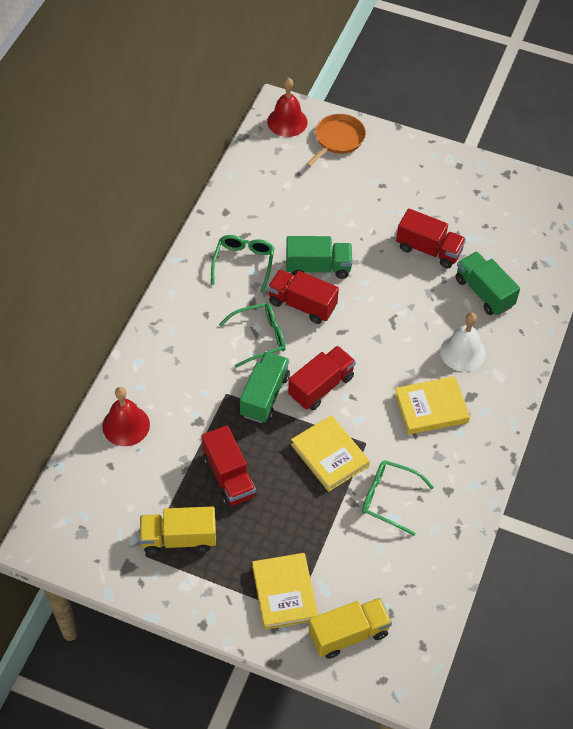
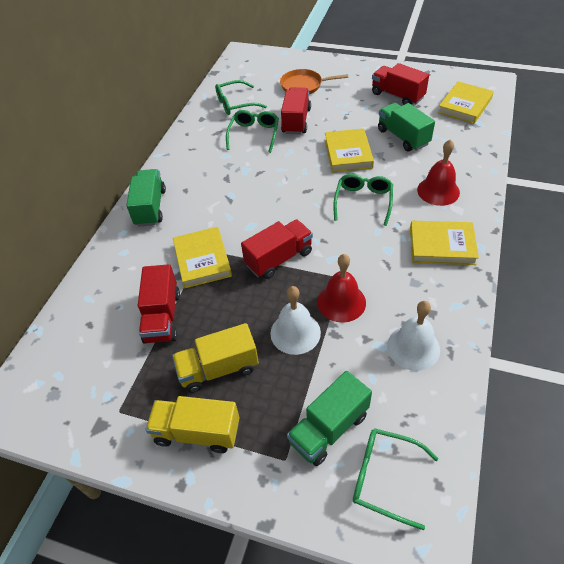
green glasses: 3 -> 4
white bell: 1 -> 2
yellow book: 3 -> 4

